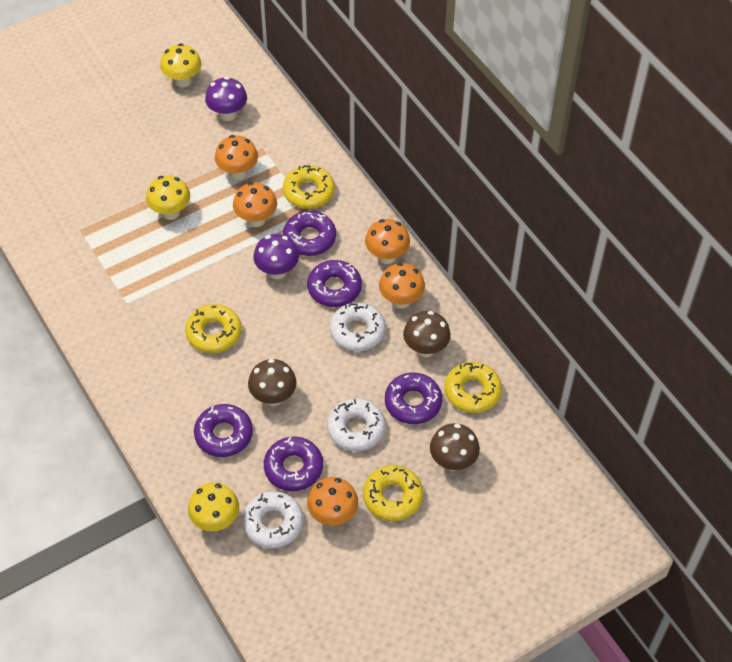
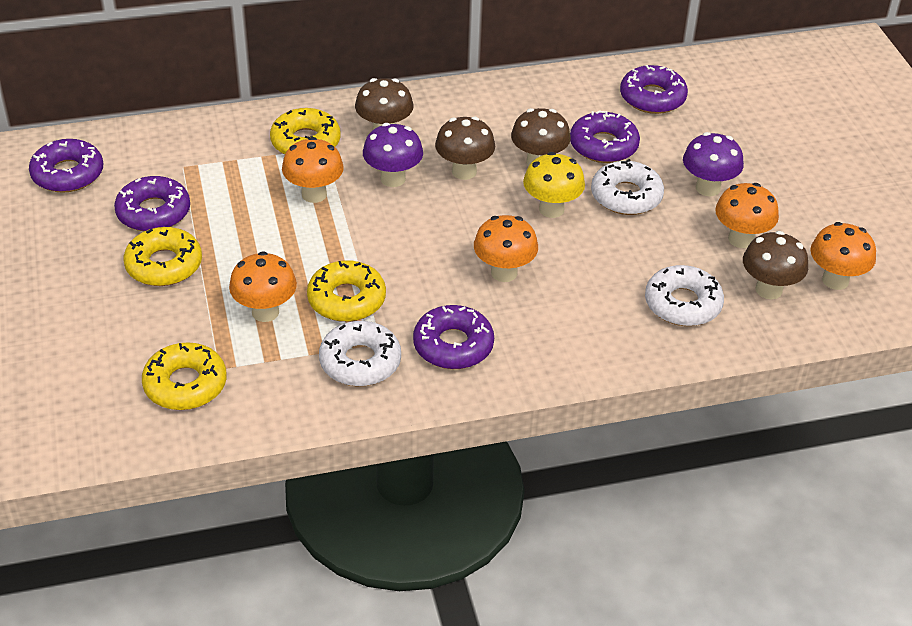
brown mushroom: 3 -> 4
yellow mushroom: 3 -> 1

